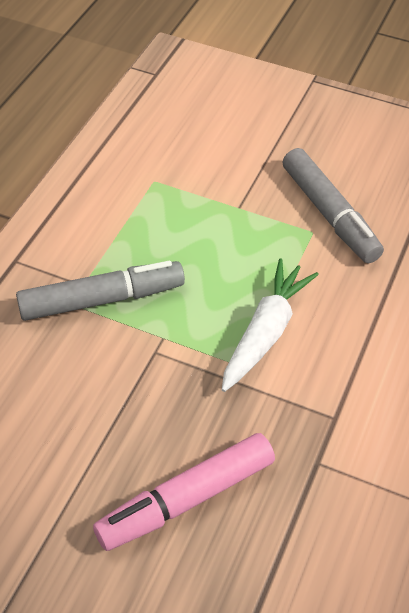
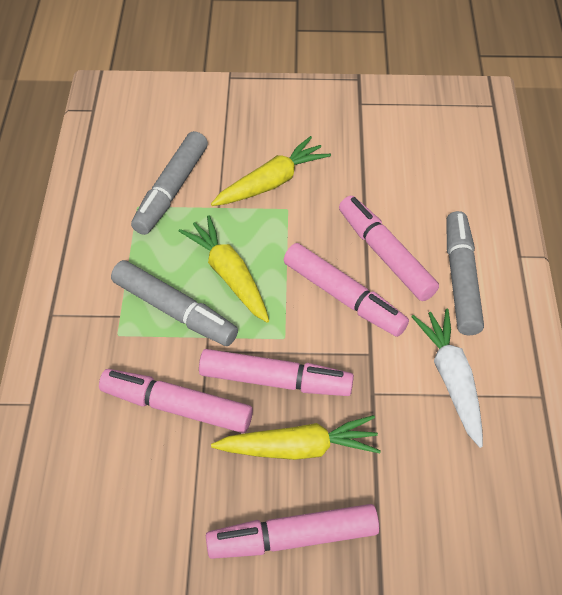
grey marker: 2 -> 3
pink marker: 1 -> 5
yellow carrot: 0 -> 3

